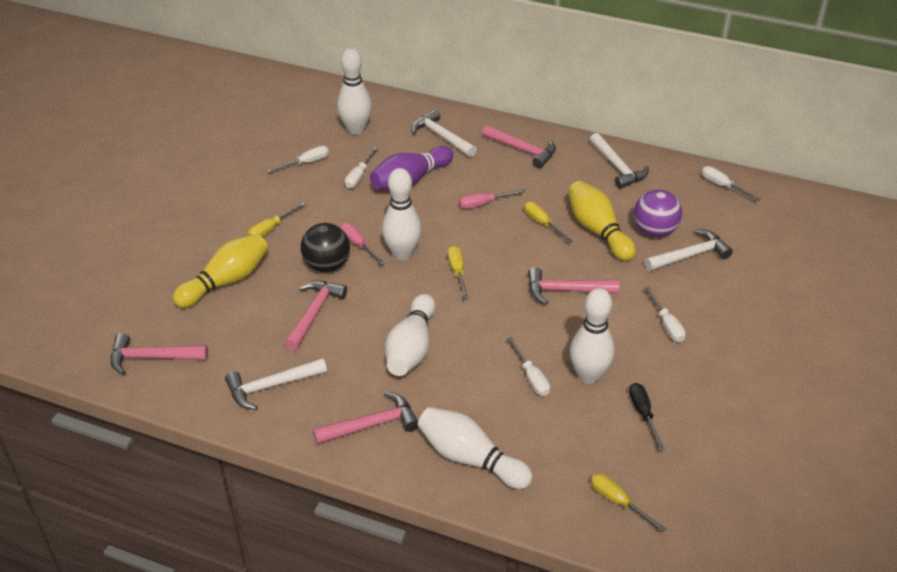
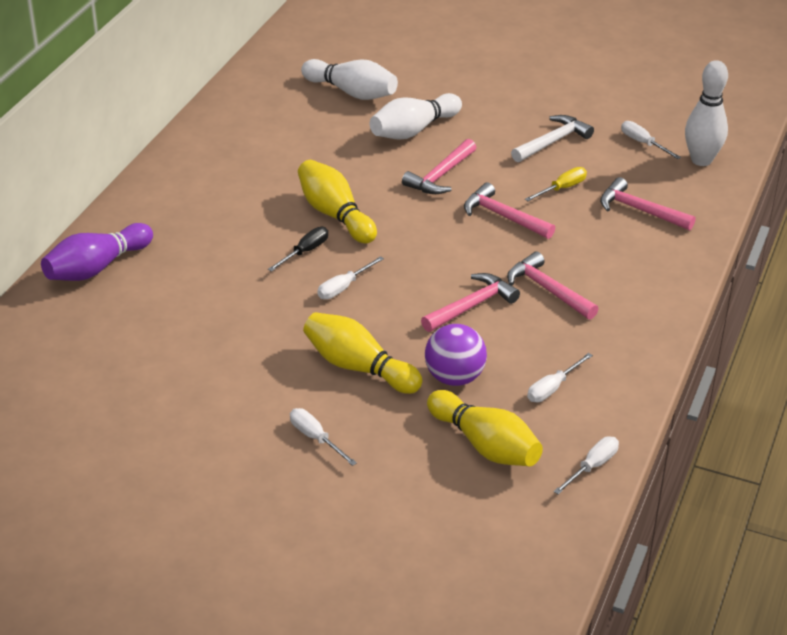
black ball: 1 -> 0
pink screwdriver: 2 -> 0
white bowling pin: 5 -> 3
white hammer: 4 -> 1
yellow bowling pin: 2 -> 3
yellow screwdriver: 4 -> 1

